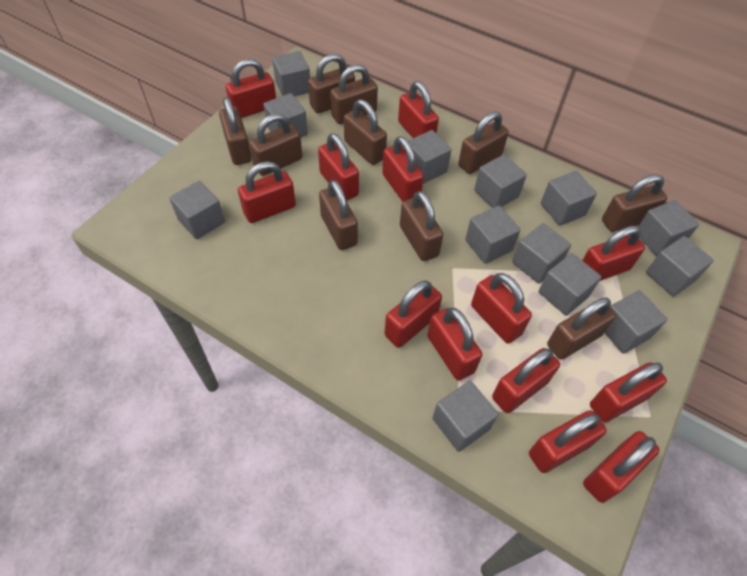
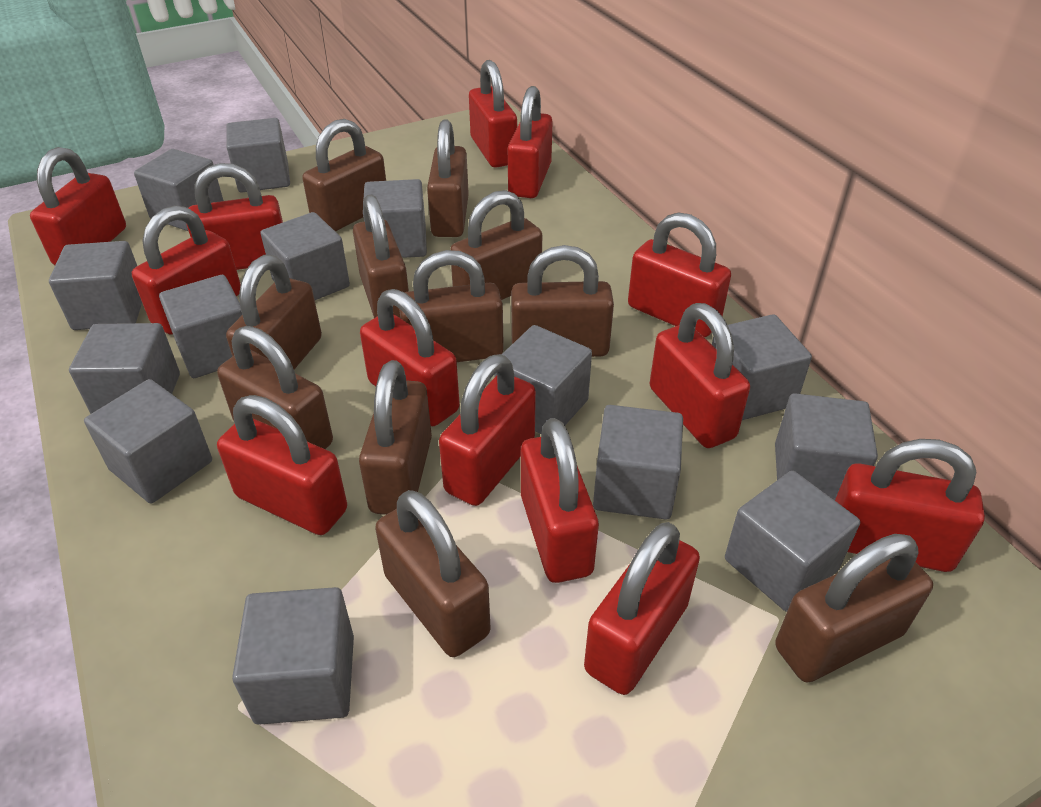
brown padlock: 10 -> 11
grey cube: 13 -> 14

